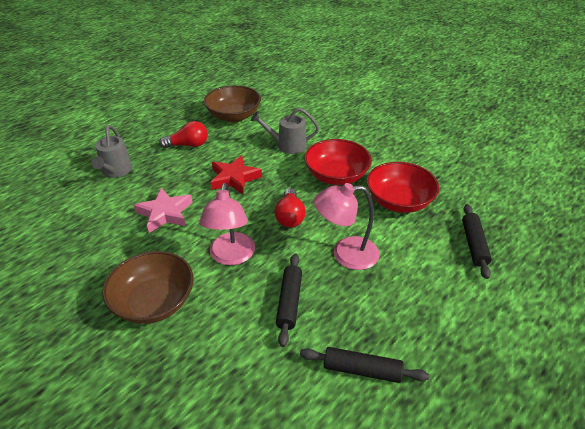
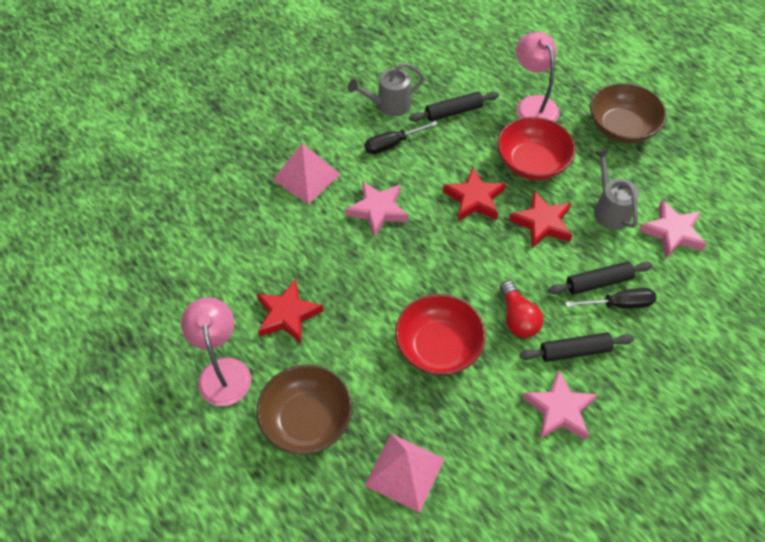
black screwdriver: 0 -> 2
pink pyramid: 0 -> 2
pink star: 1 -> 3
red light bulb: 2 -> 1
red star: 1 -> 3

